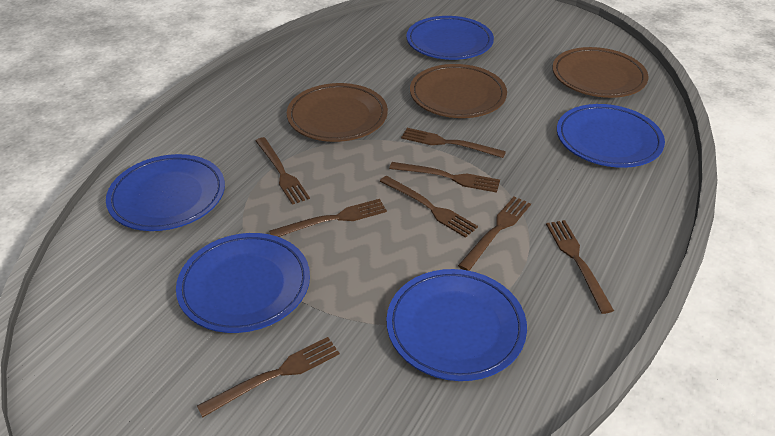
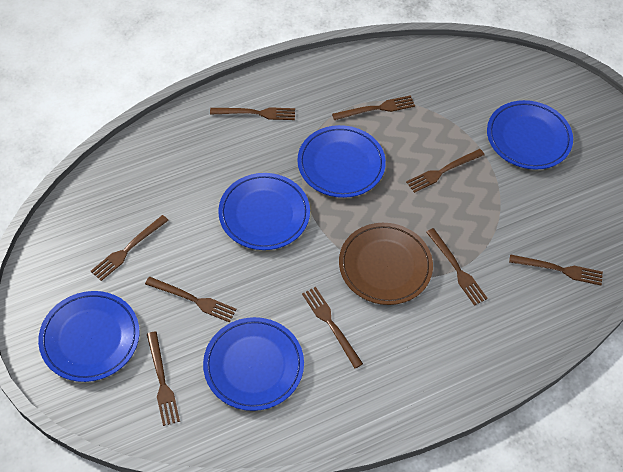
brown fork: 8 -> 9
brown plate: 3 -> 1

